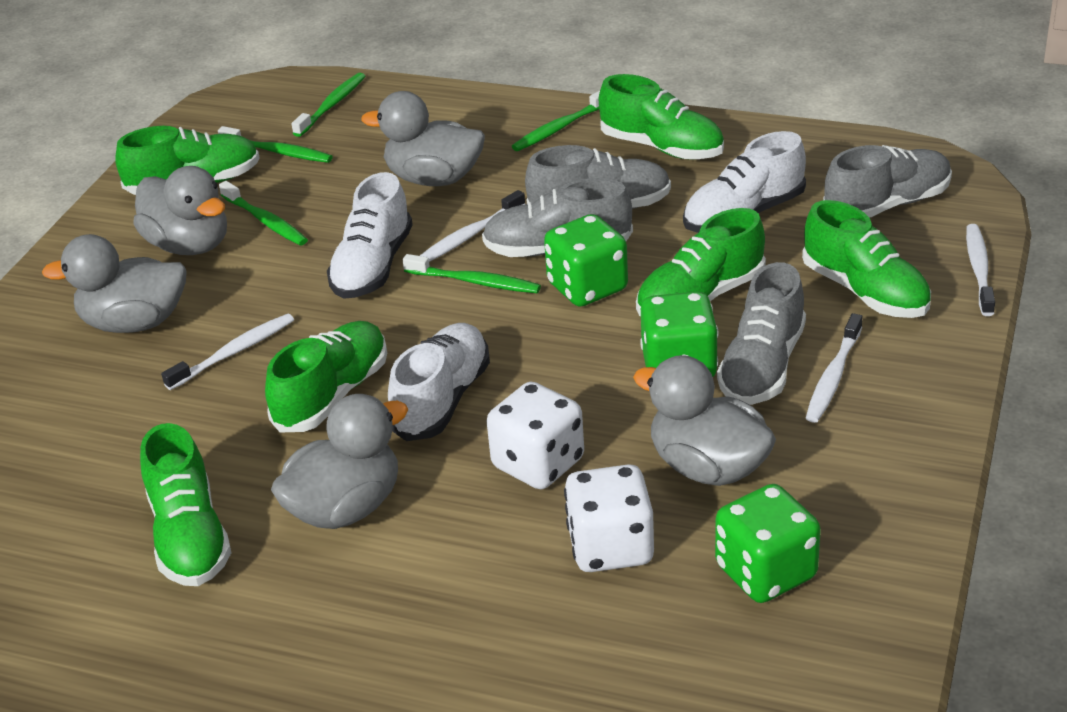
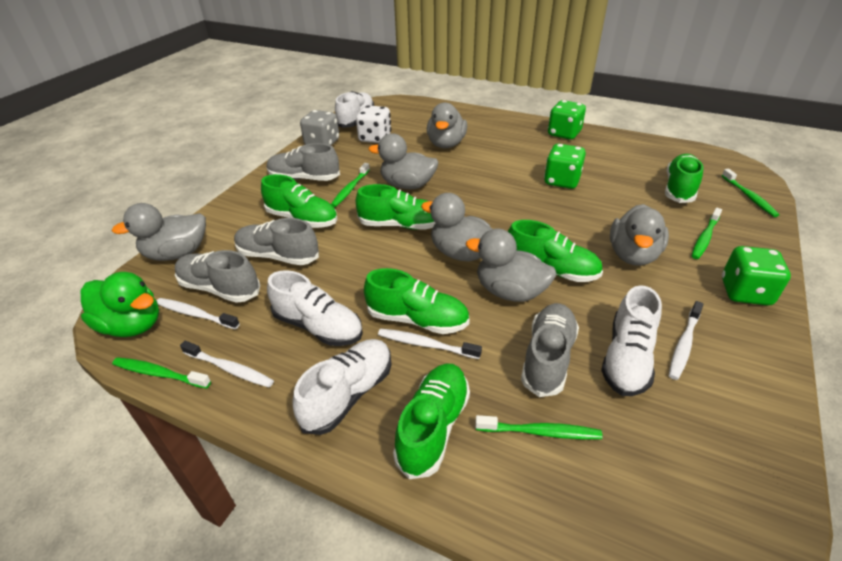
green duck: 0 -> 1
grey dice: 0 -> 1
grey duck: 5 -> 6
white dice: 2 -> 1
white shoe: 3 -> 4

